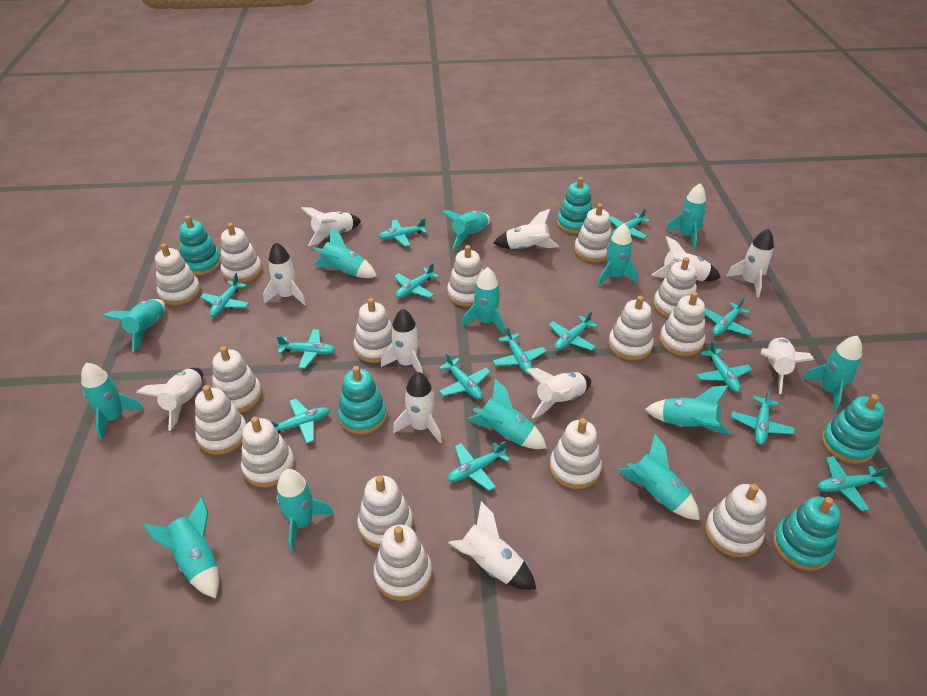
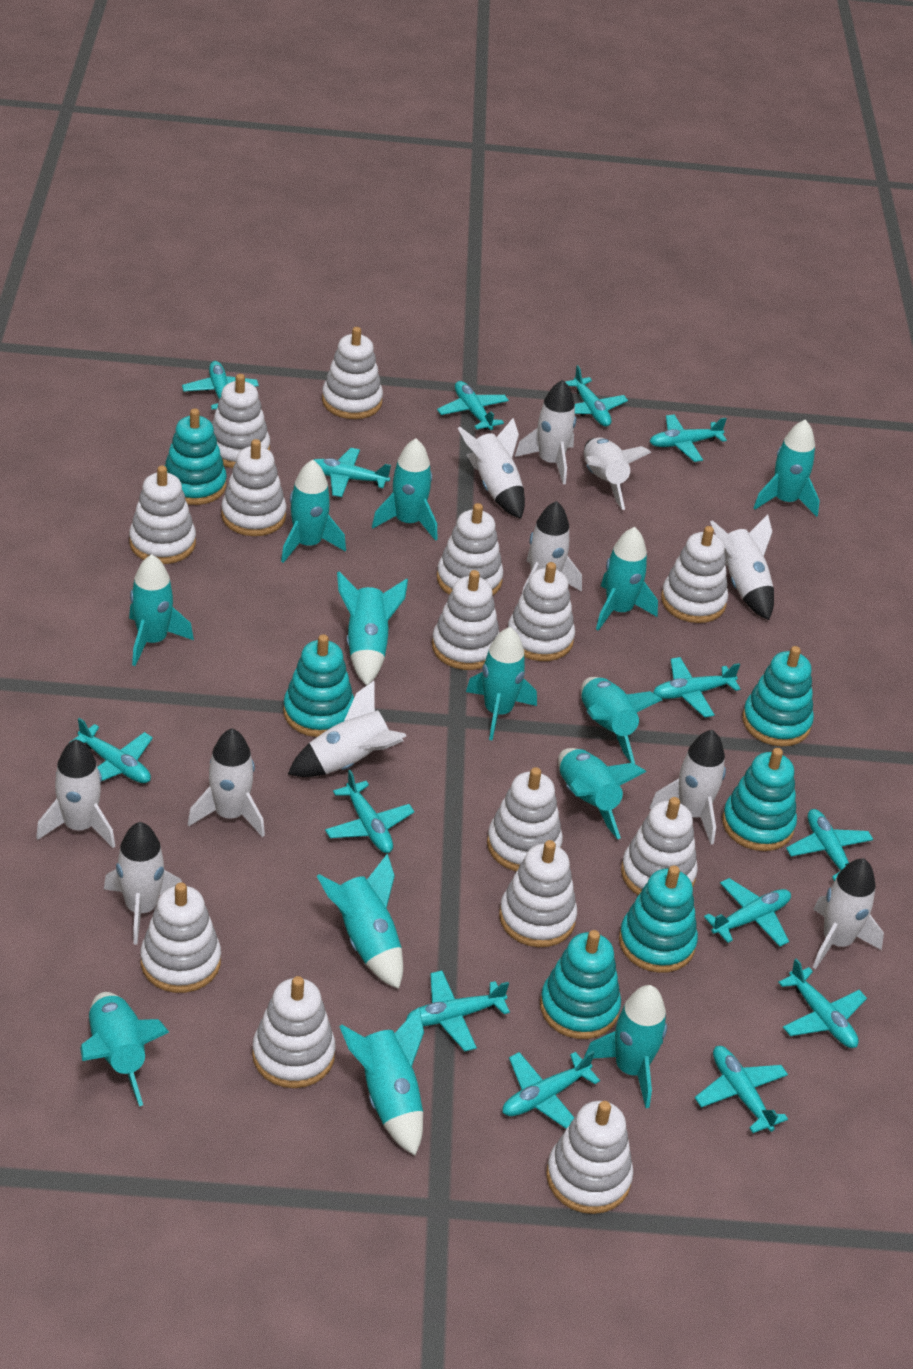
turquoise stacking toy: 5 -> 6
white stacking toy: 15 -> 14

